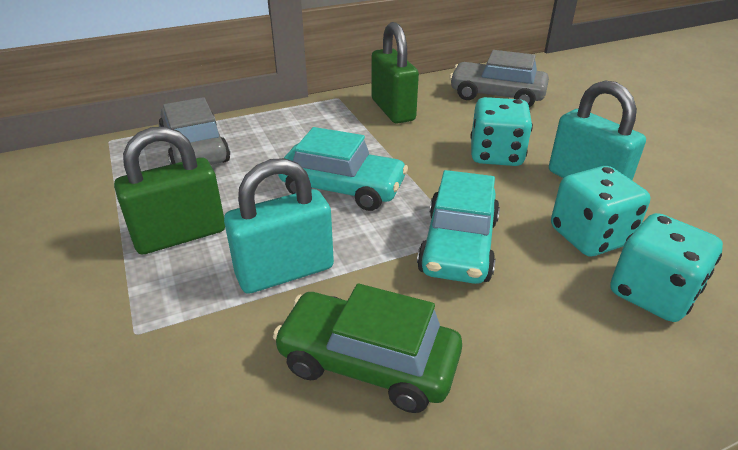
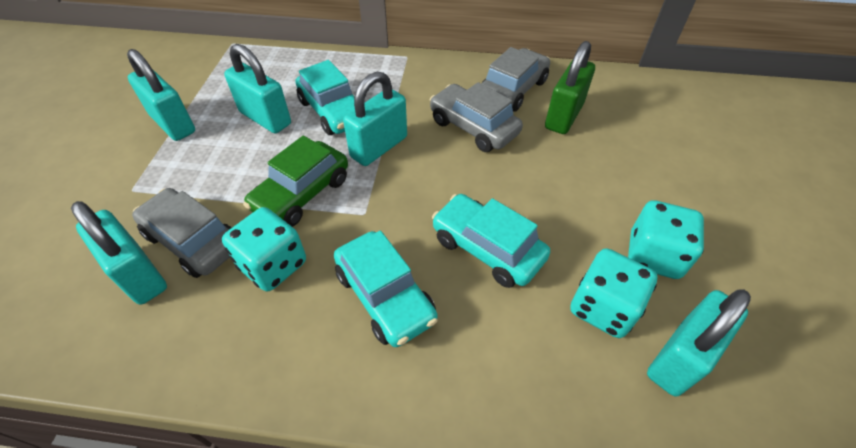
green padlock: 2 -> 1
grey car: 2 -> 3
turquoise car: 2 -> 3
turquoise padlock: 2 -> 5

